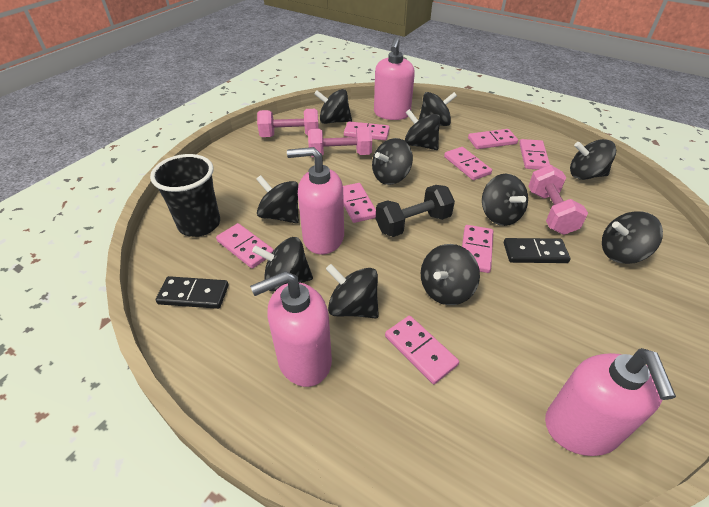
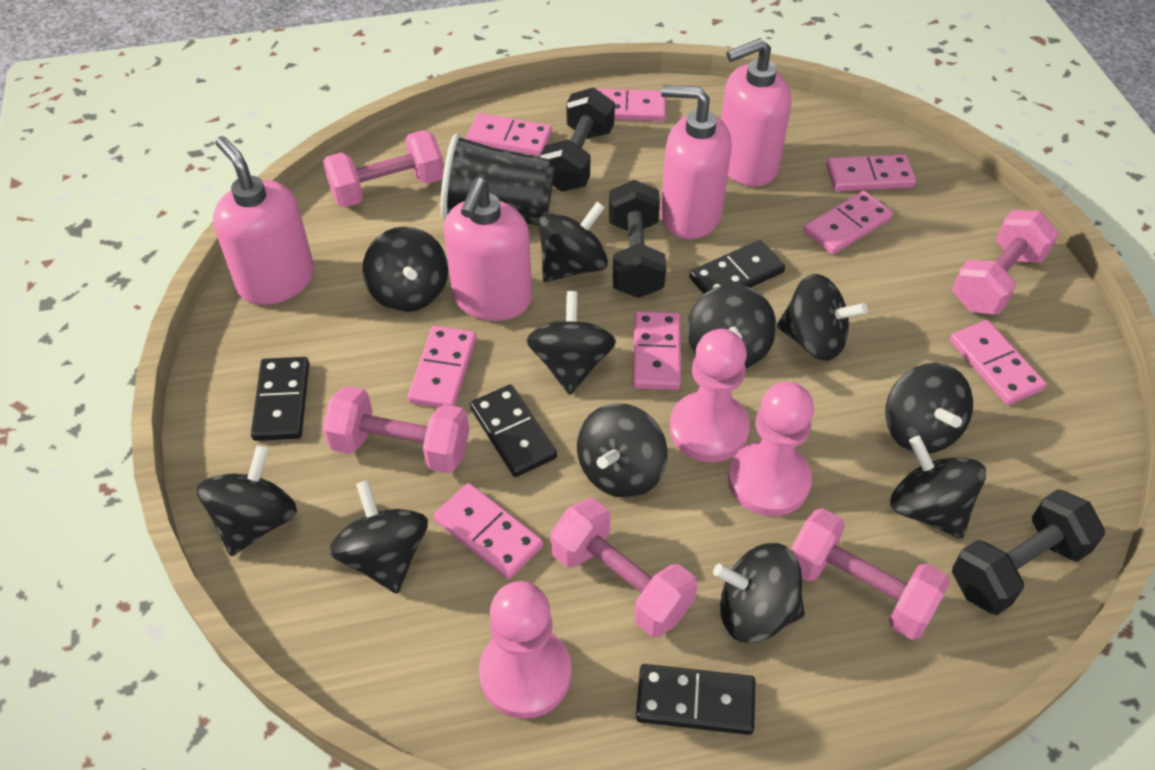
black domino: 2 -> 4
black dumbbell: 1 -> 3
pink dumbbell: 3 -> 5
pink pawn: 0 -> 3

